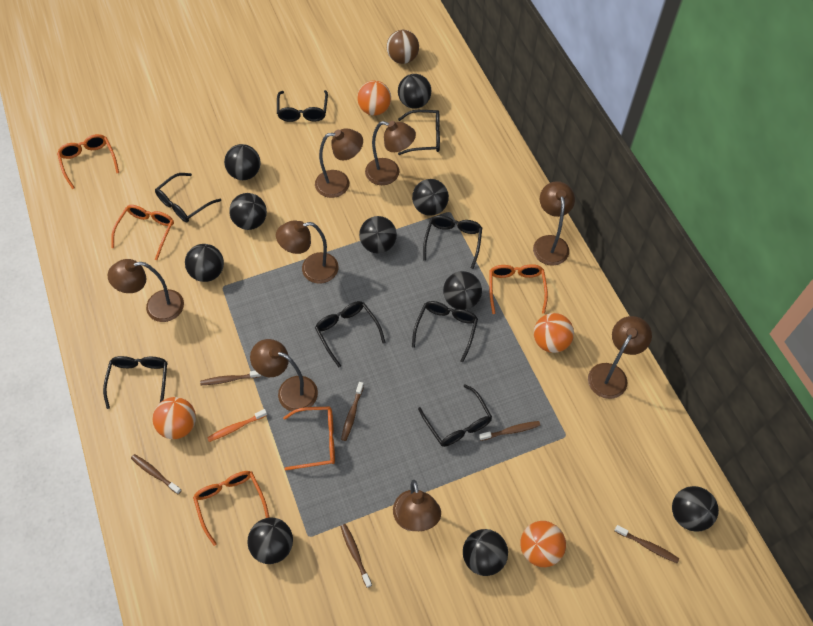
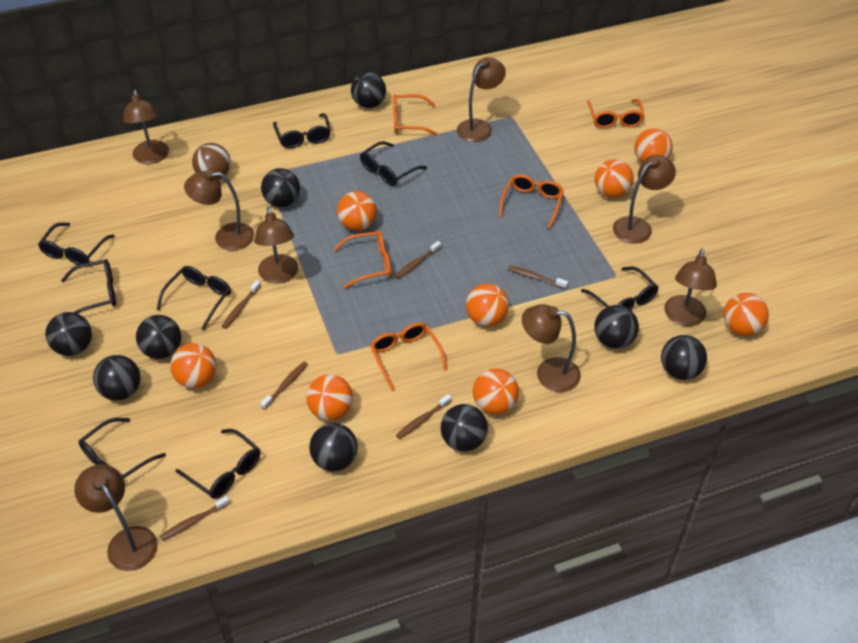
black ball: 10 -> 9
orange ball: 4 -> 8
orange toothbrush: 1 -> 0

